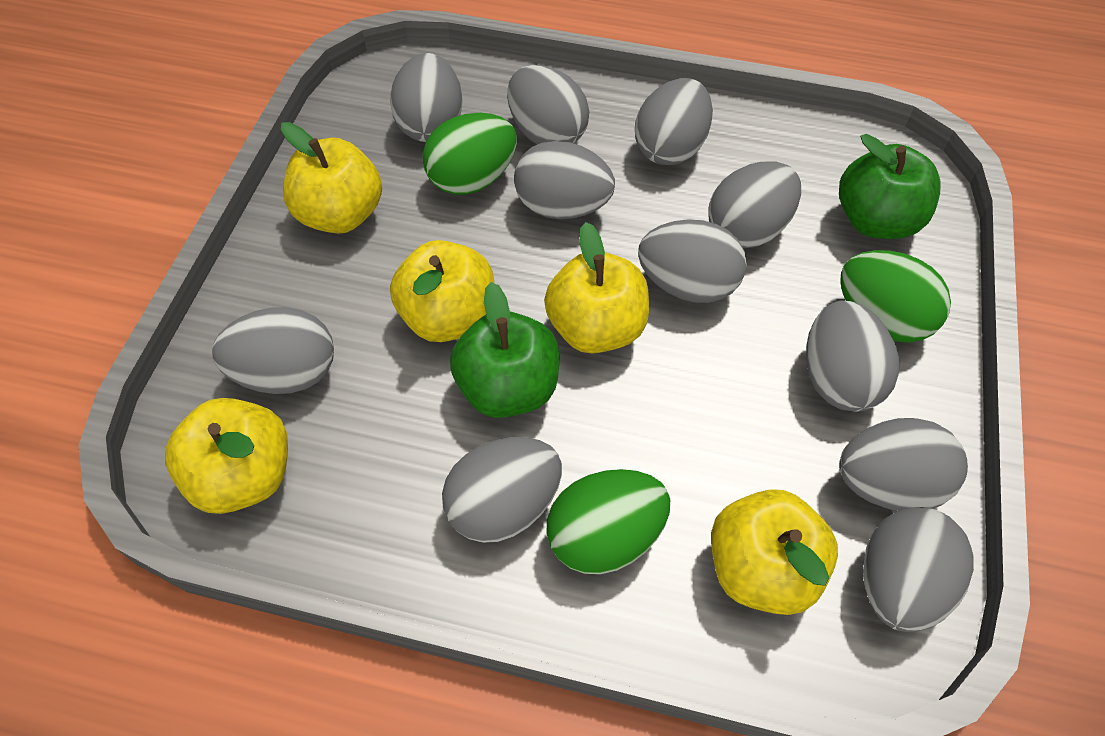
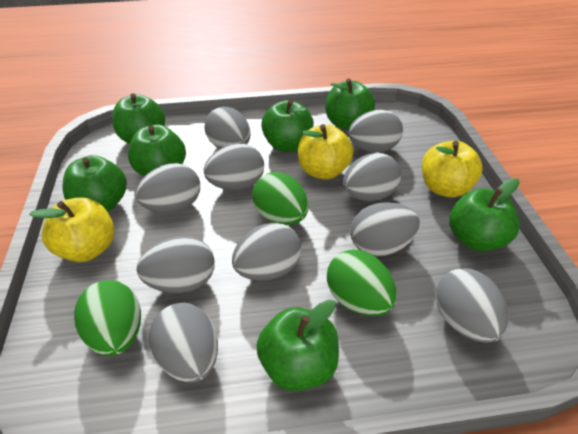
green apple: 2 -> 7
grey egg: 11 -> 10
yellow apple: 5 -> 3

